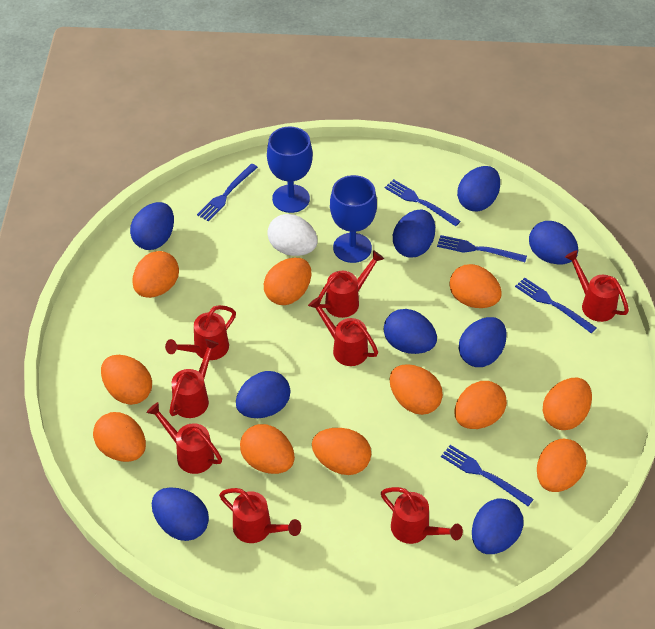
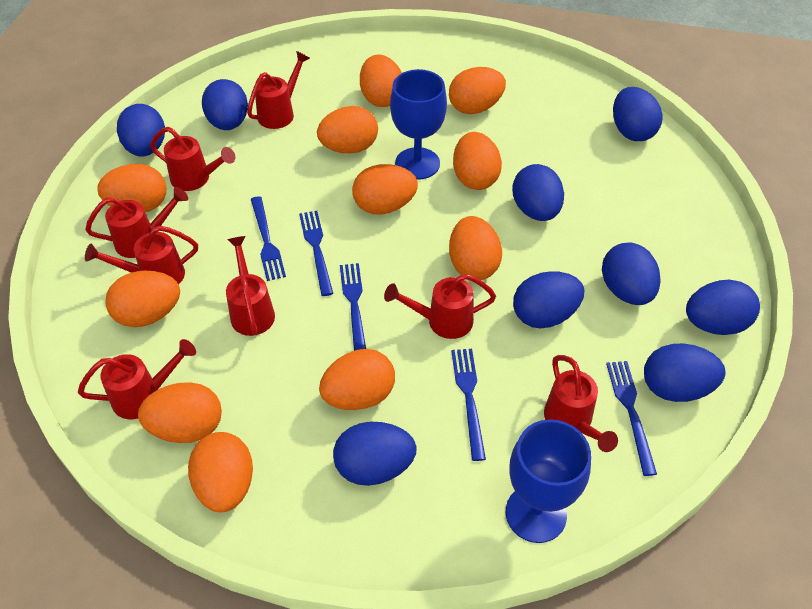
white egg: 1 -> 0

